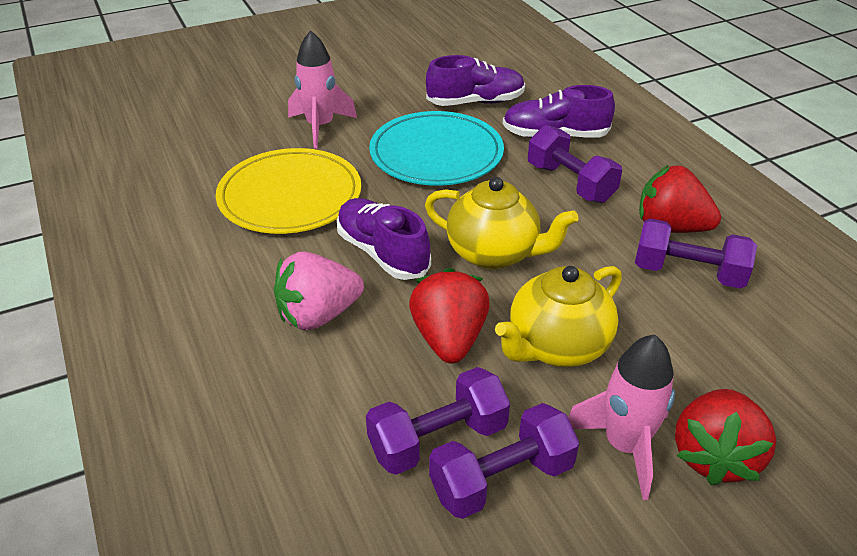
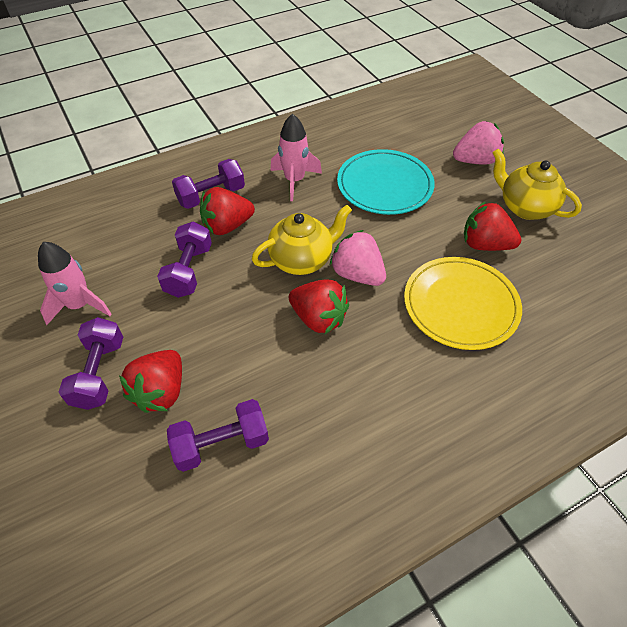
pink strawberry: 1 -> 2
purple shoe: 3 -> 0
red strawberry: 3 -> 4

